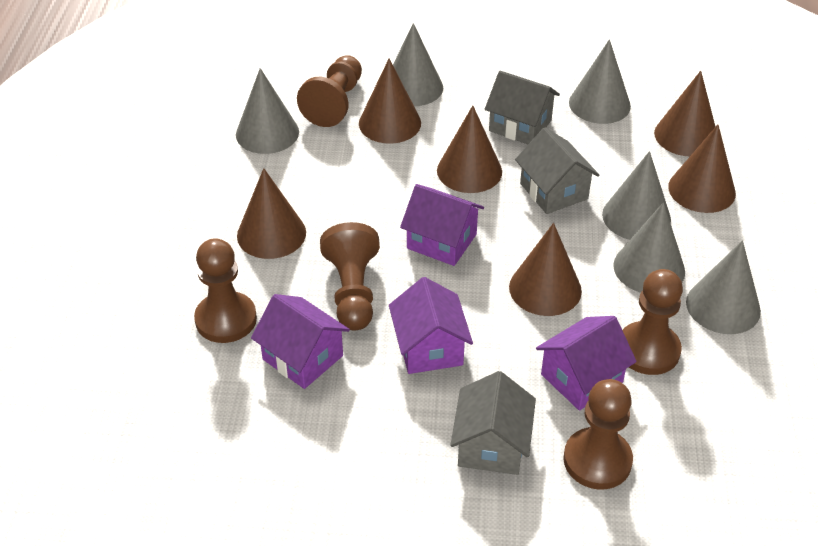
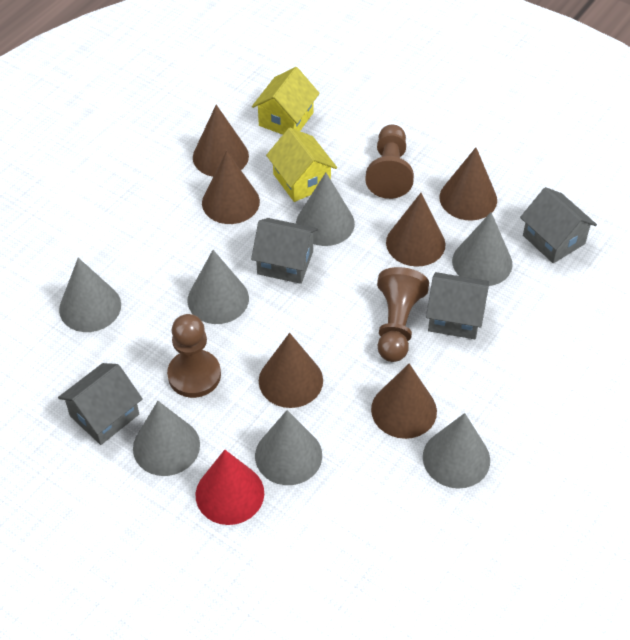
brown pawn: 5 -> 3
grey cone: 6 -> 7
grey house: 3 -> 4
purple house: 4 -> 0
red cone: 0 -> 1
yellow house: 0 -> 2

